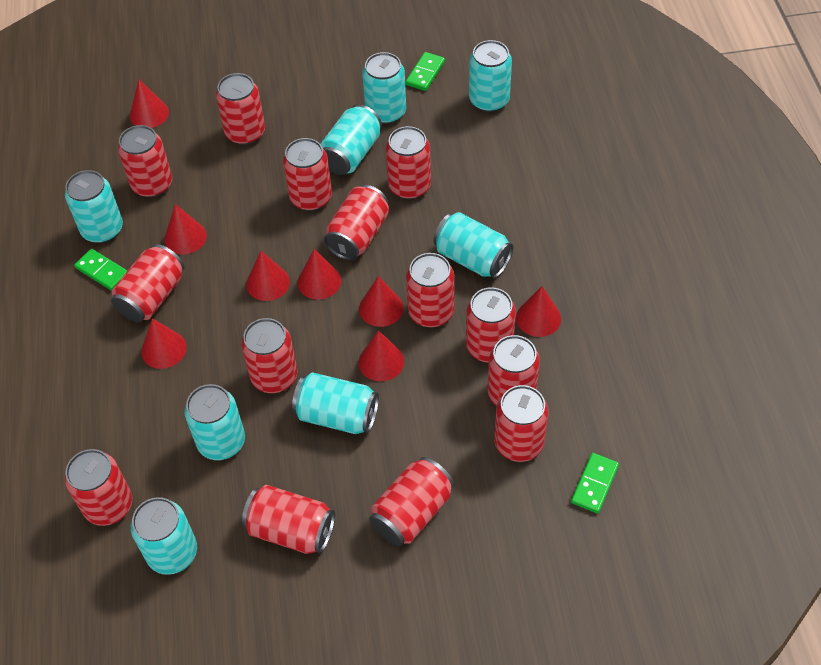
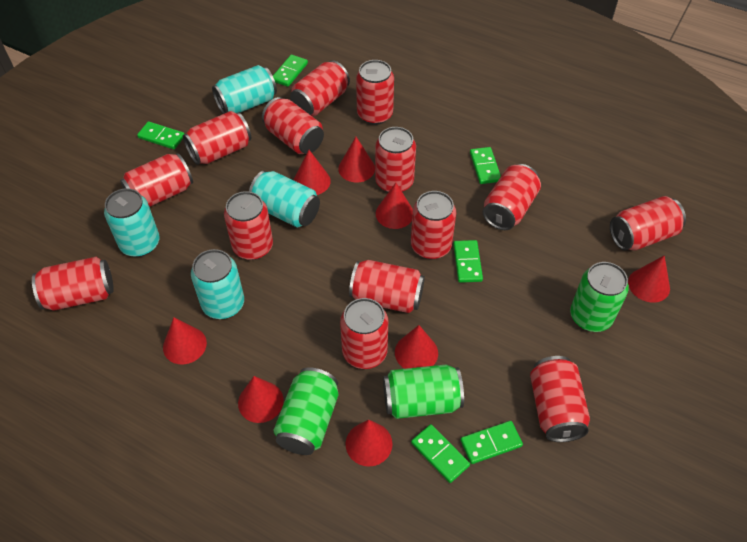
green can: 0 -> 3
green domino: 3 -> 6
turquoise can: 8 -> 4

